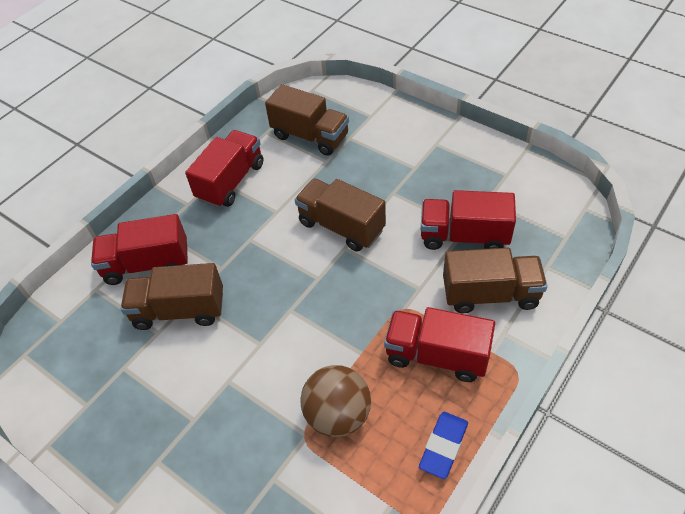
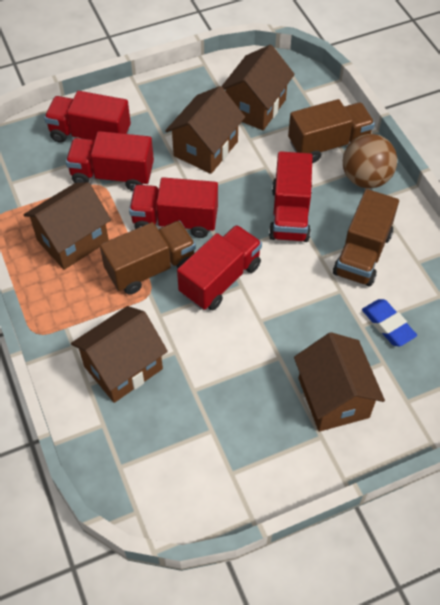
brown house: 0 -> 5
brown truck: 4 -> 3
red truck: 4 -> 5

